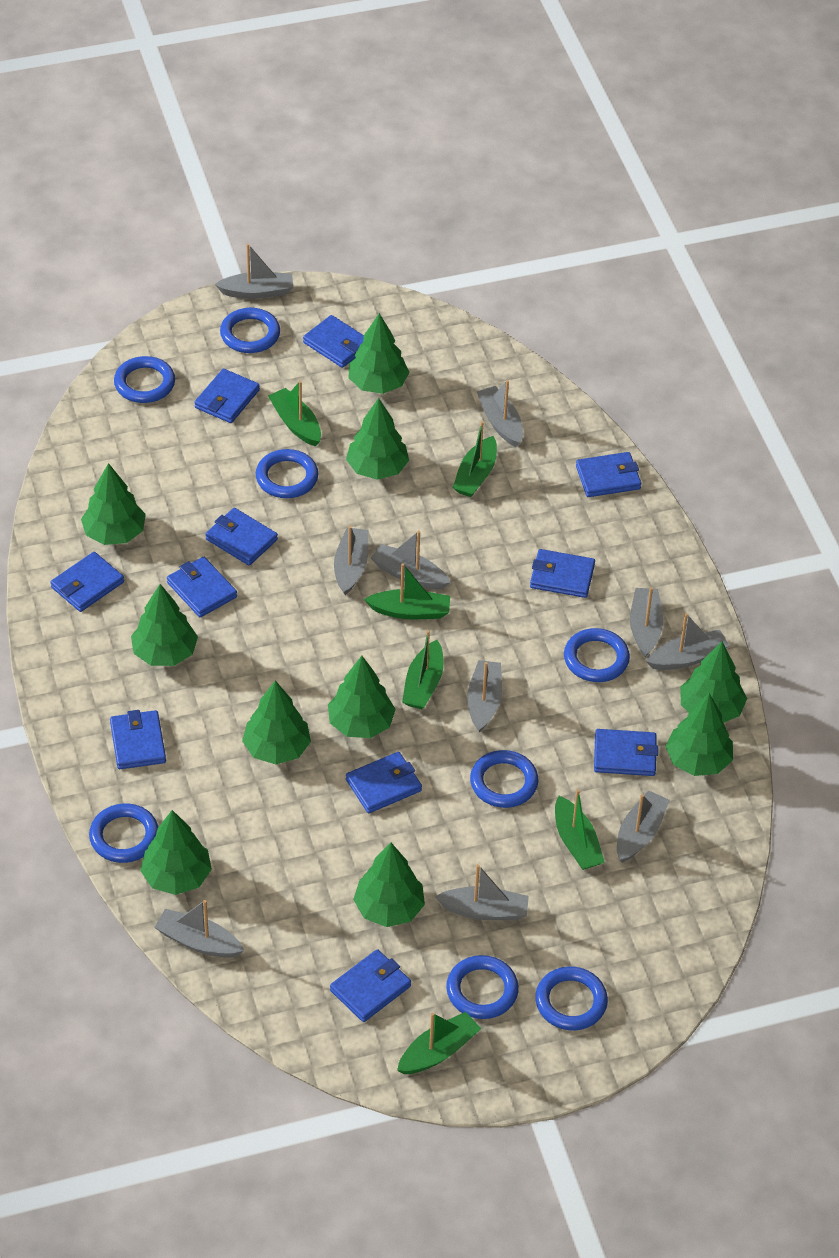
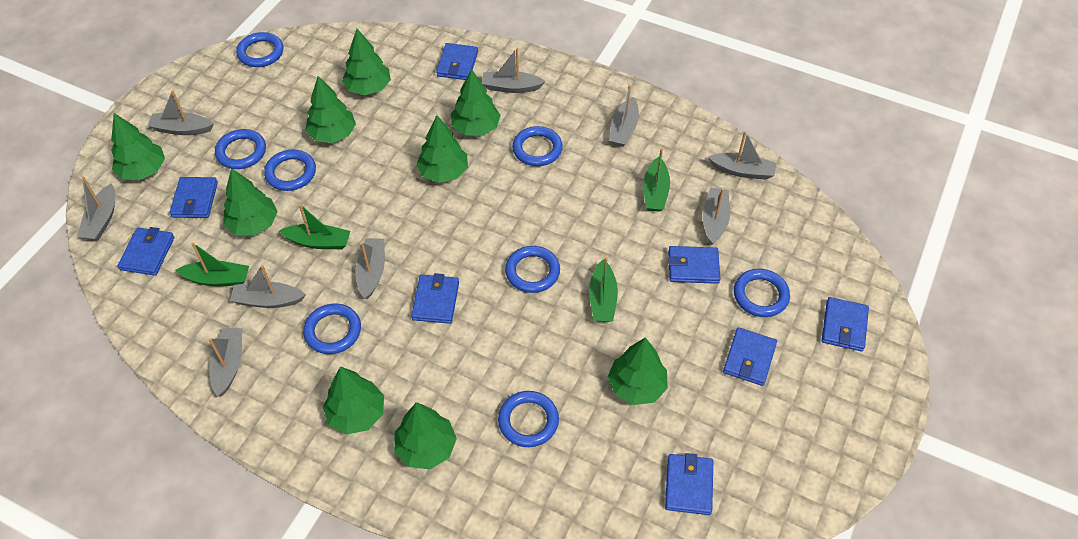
blue wallet: 11 -> 8
green boat: 6 -> 4
green tree: 10 -> 9
grey boat: 10 -> 9

